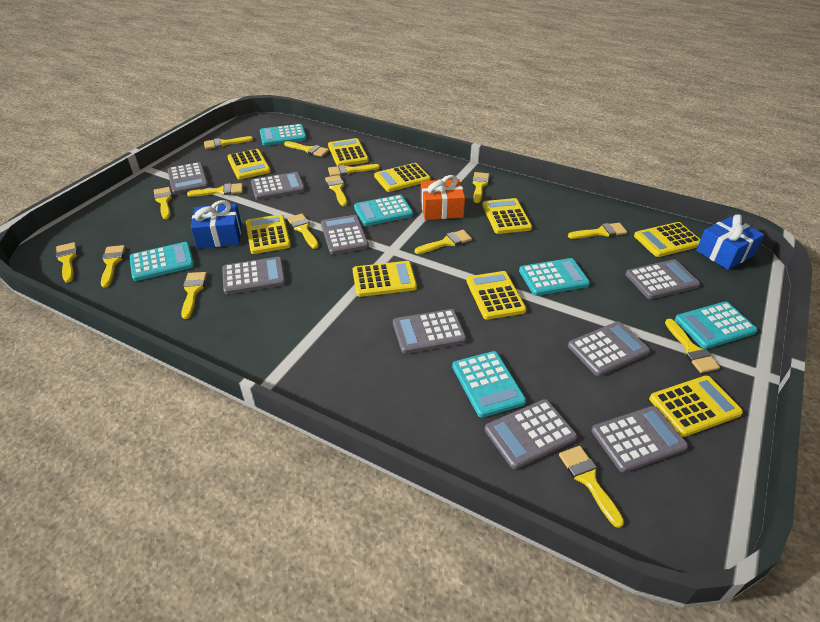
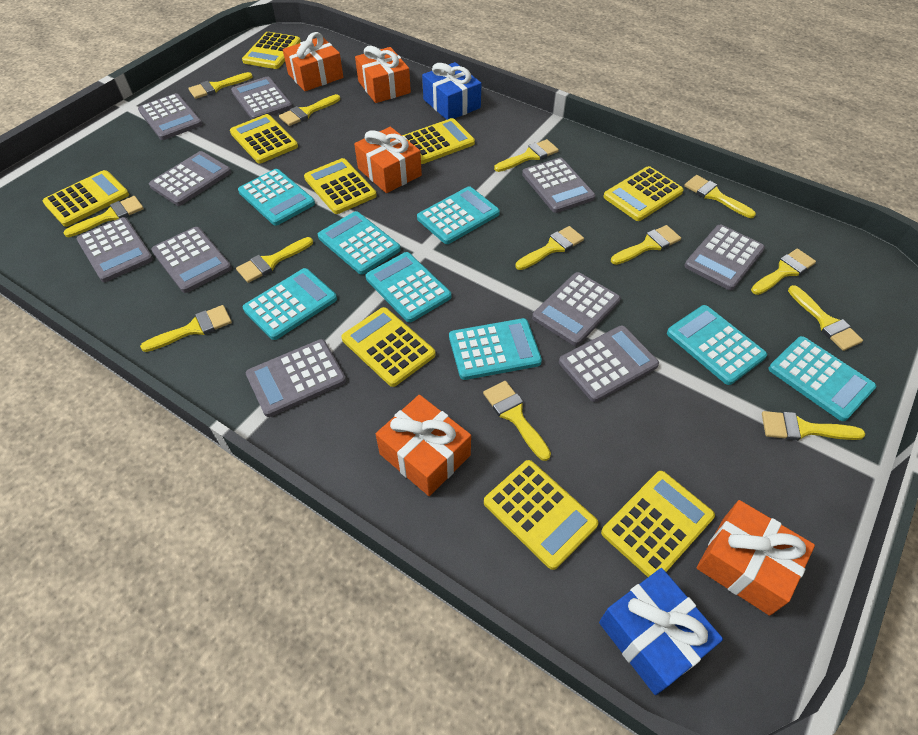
grey calculator: 9 -> 10
orange gift: 1 -> 5
turquoise calculator: 6 -> 8
yellow brush: 15 -> 13

